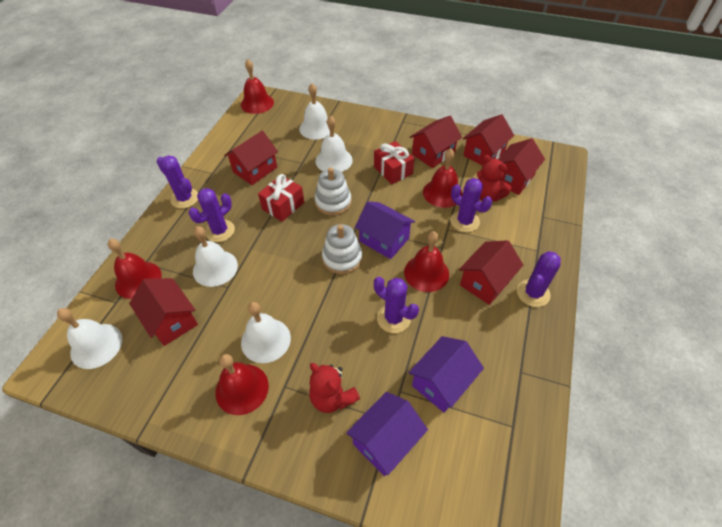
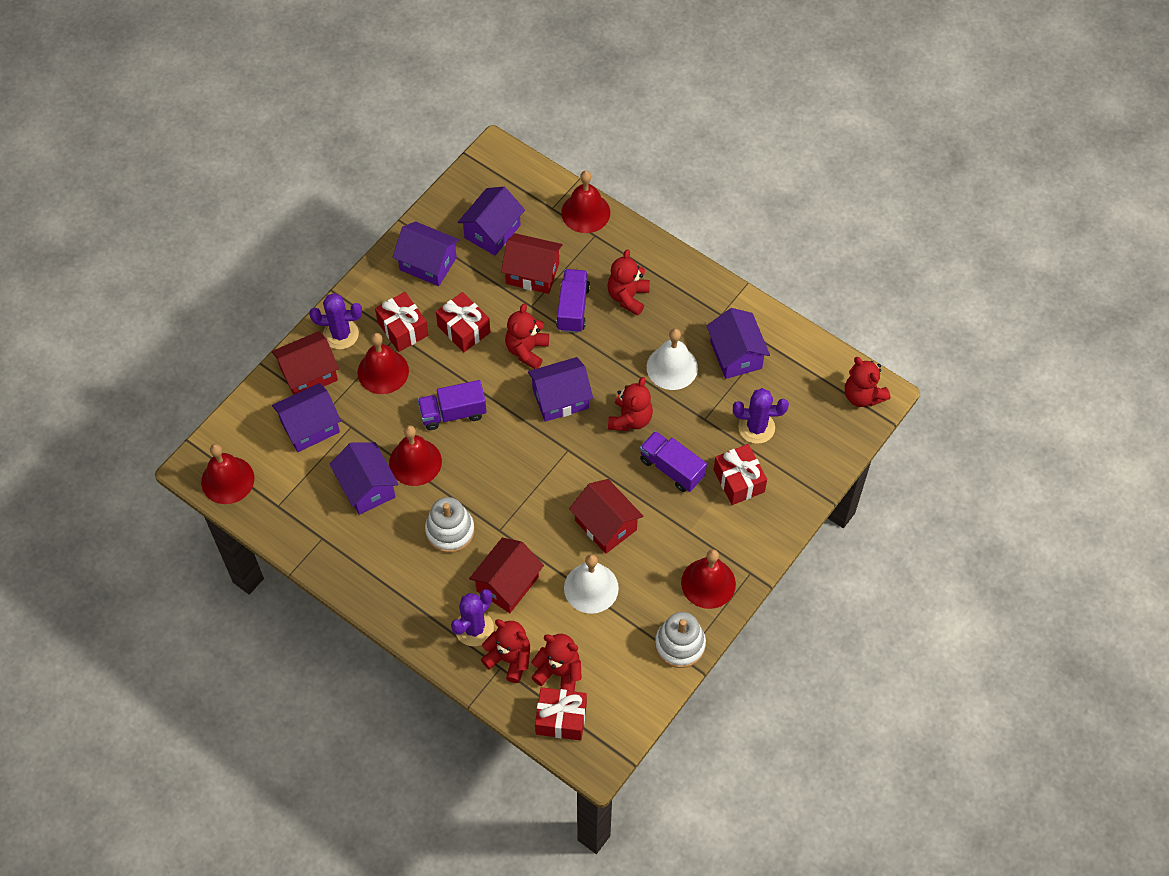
purple cactus: 5 -> 3
purple house: 3 -> 6
purple truck: 0 -> 3
red gift: 2 -> 4
red house: 6 -> 4
red teddy bear: 2 -> 6
white bell: 5 -> 2

